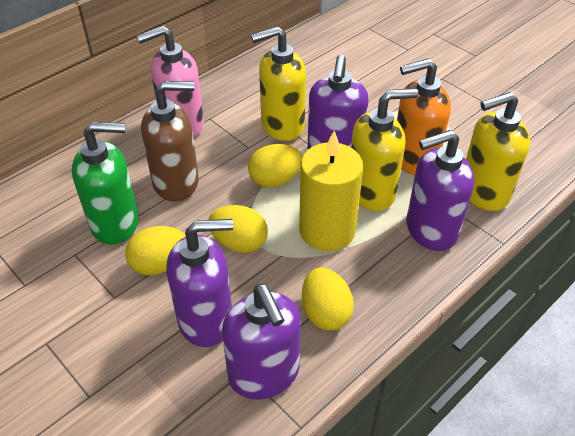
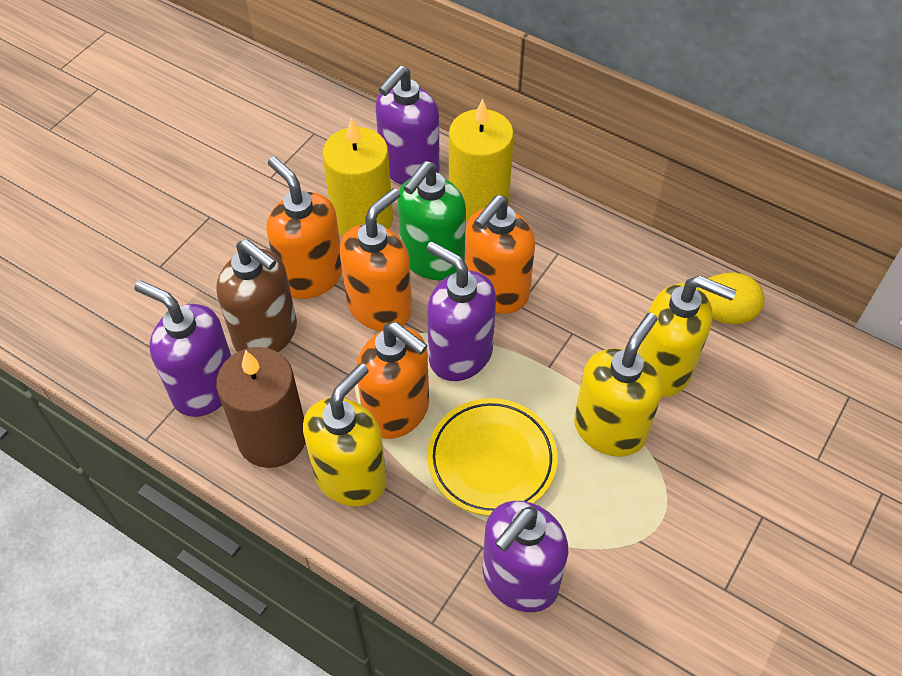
brown candle: 0 -> 1
orange soap dispenser: 1 -> 4
pink soap dispenser: 1 -> 0
yellow candle: 1 -> 2
yellow egg: 4 -> 1
yellow plate: 0 -> 1

